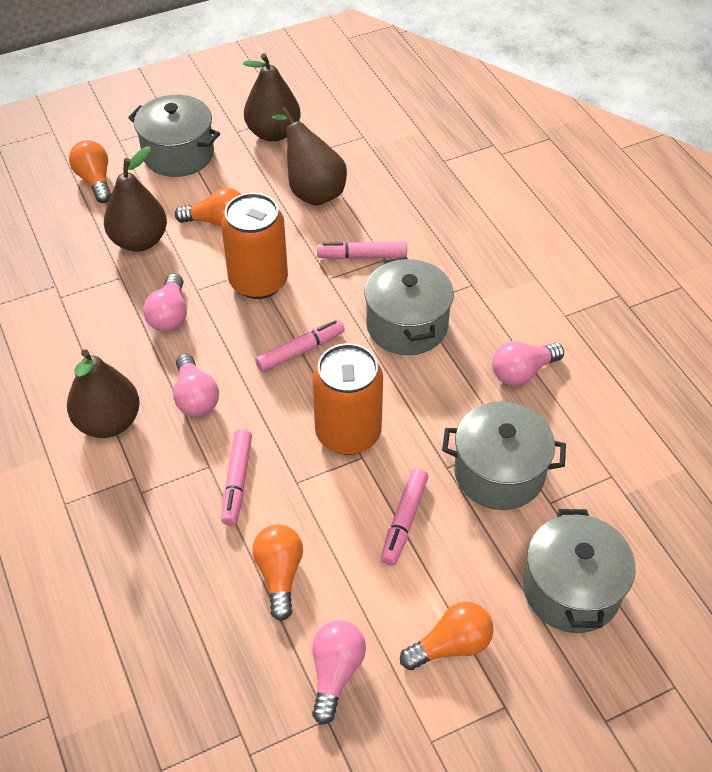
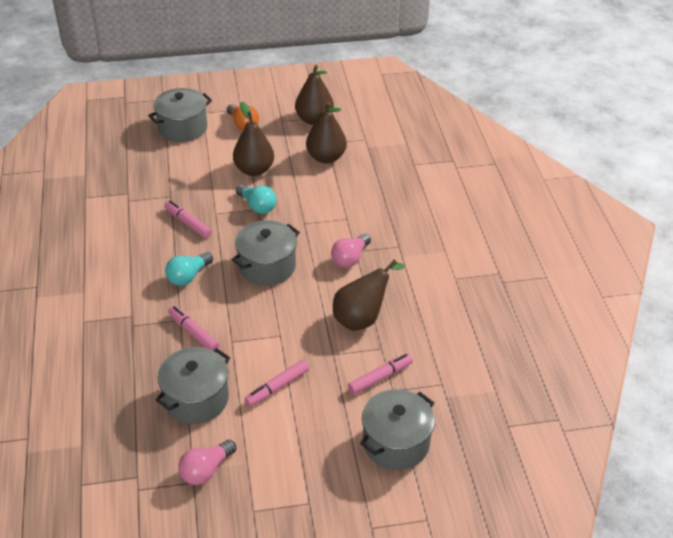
orange can: 2 -> 0
orange light bulb: 4 -> 1
pink light bulb: 4 -> 2
turquoise light bulb: 0 -> 2

